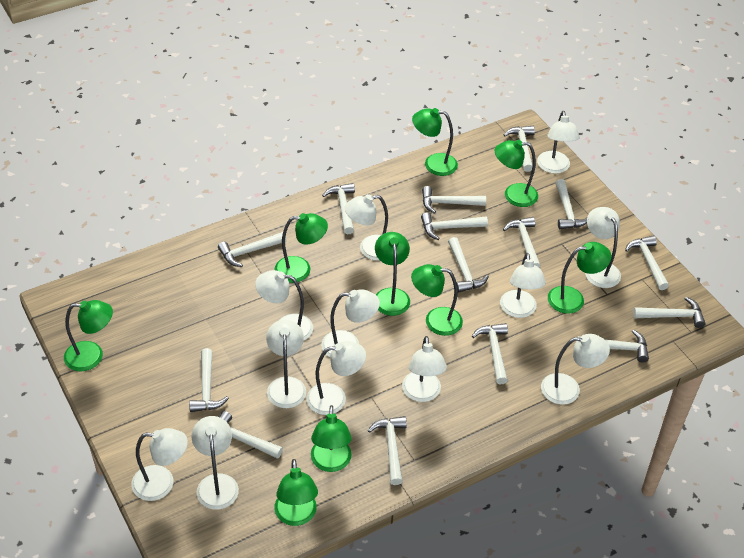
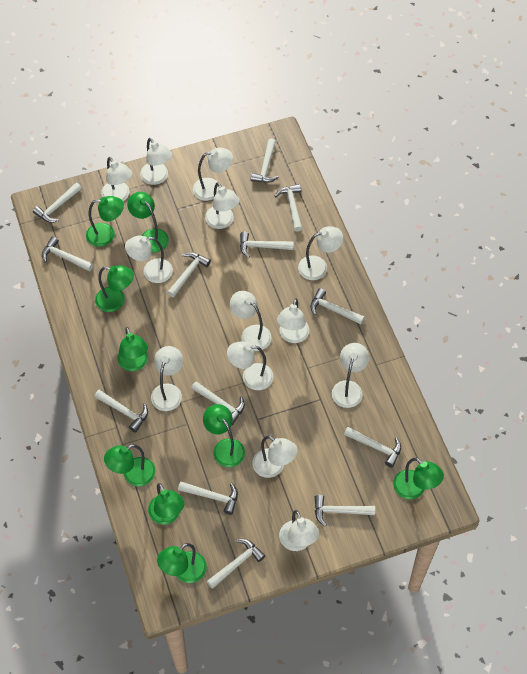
white hammer: 15 -> 13
white lamp: 12 -> 13

